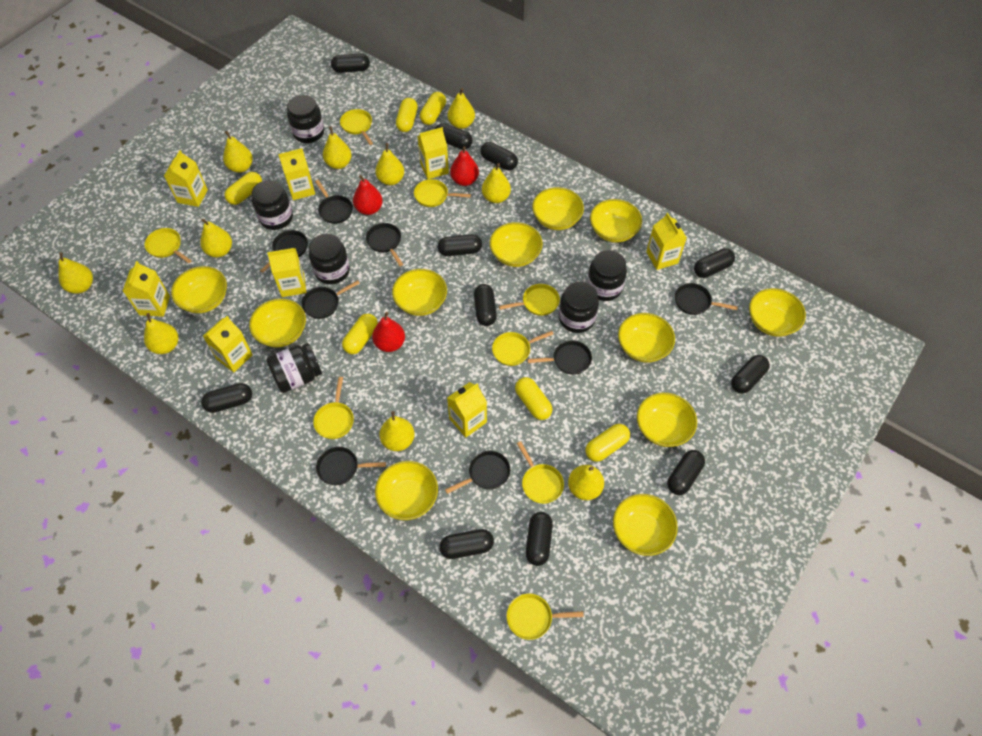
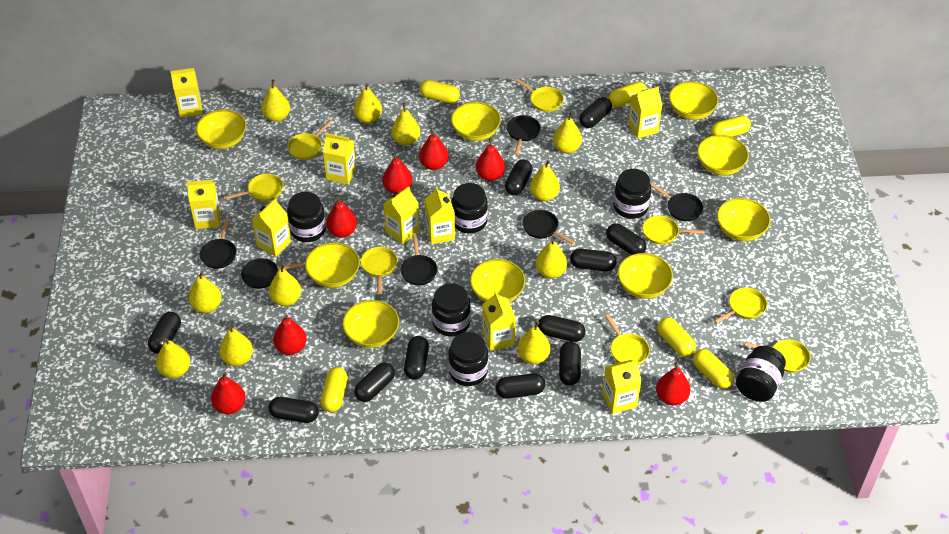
black pan: 8 -> 6
red pear: 3 -> 7
yellow bowl: 11 -> 9
yellow carton: 8 -> 9
yellow pear: 10 -> 11

